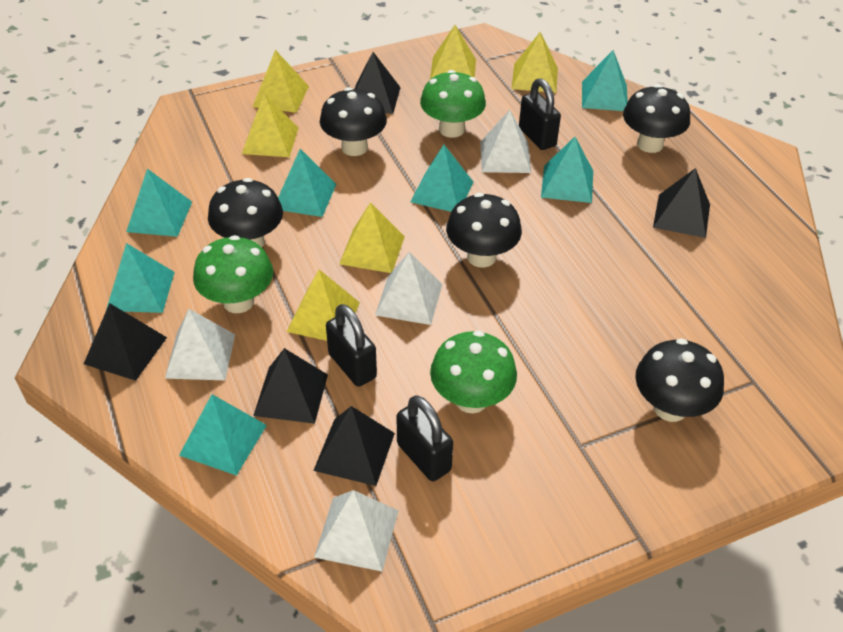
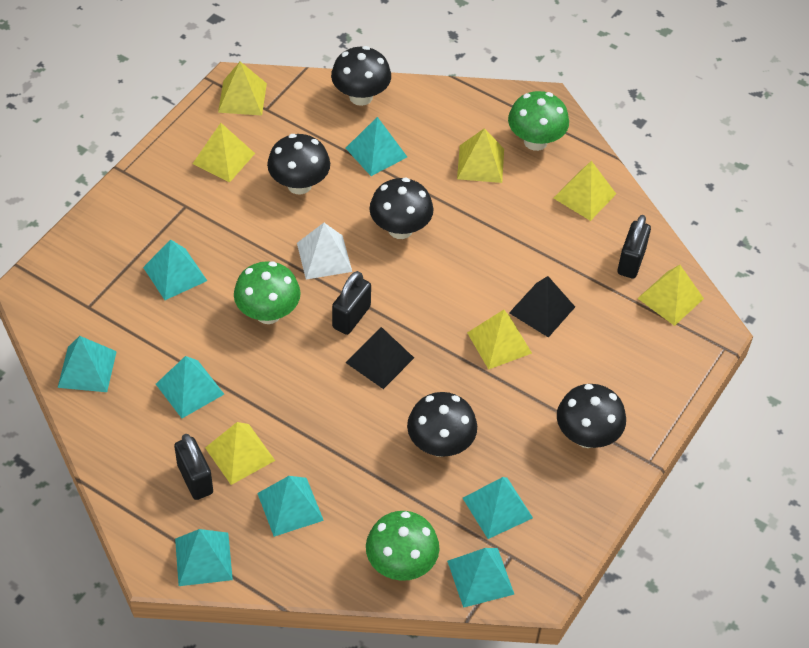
black pyramid: 5 -> 2
turquoise pyramid: 7 -> 8
white pyramid: 4 -> 1
yellow pyramid: 6 -> 7

